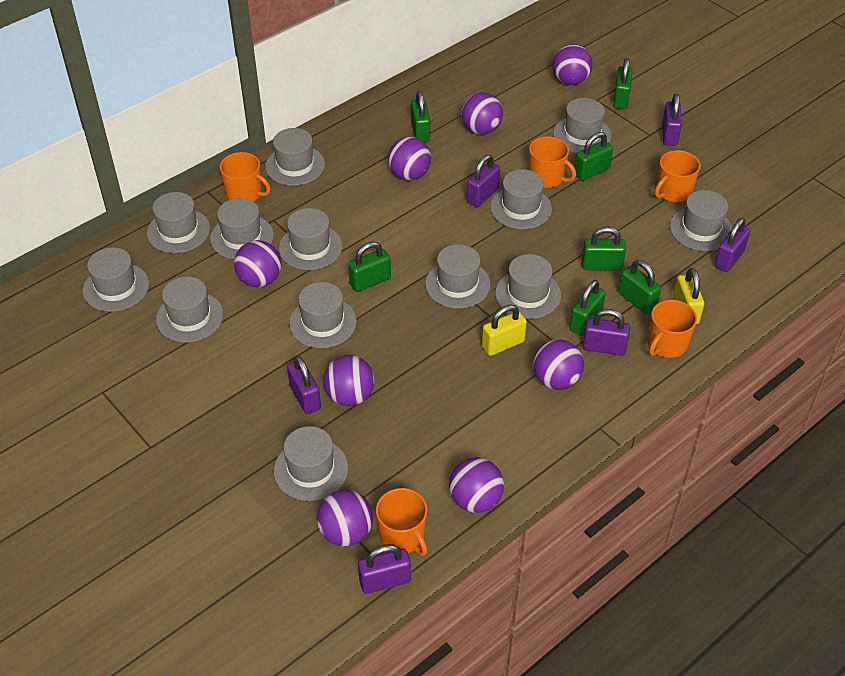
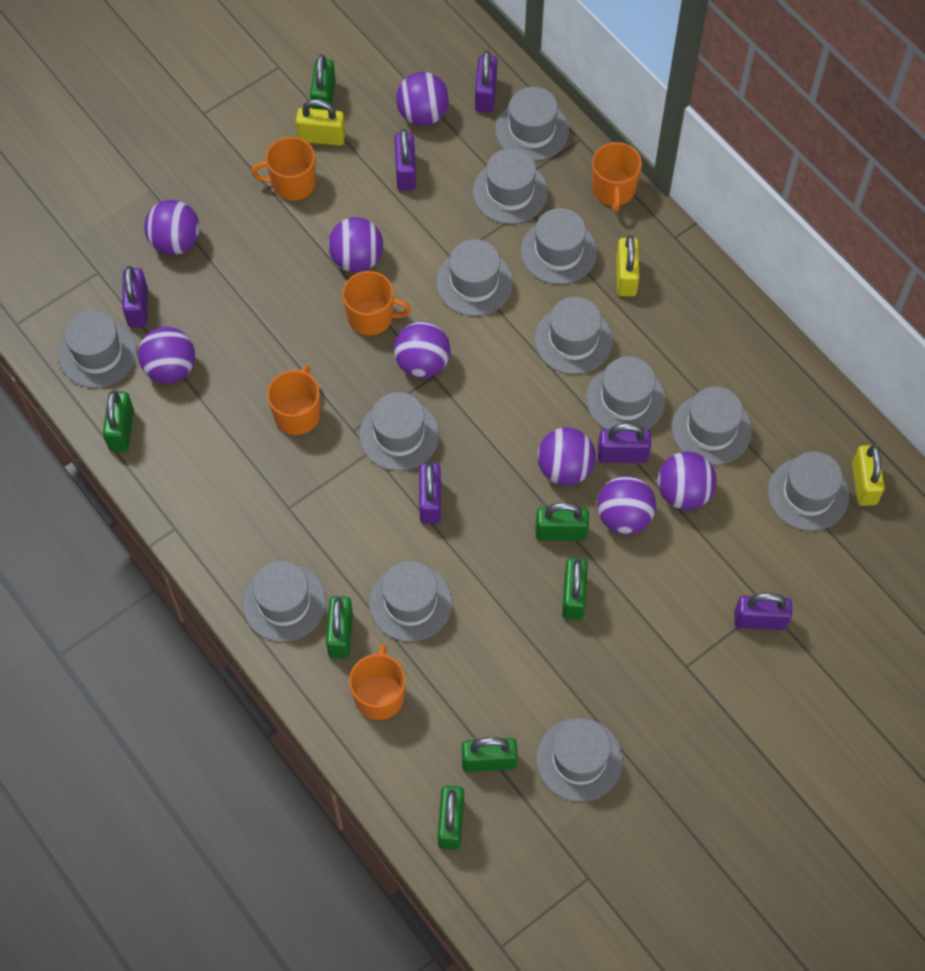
yellow padlock: 2 -> 3

